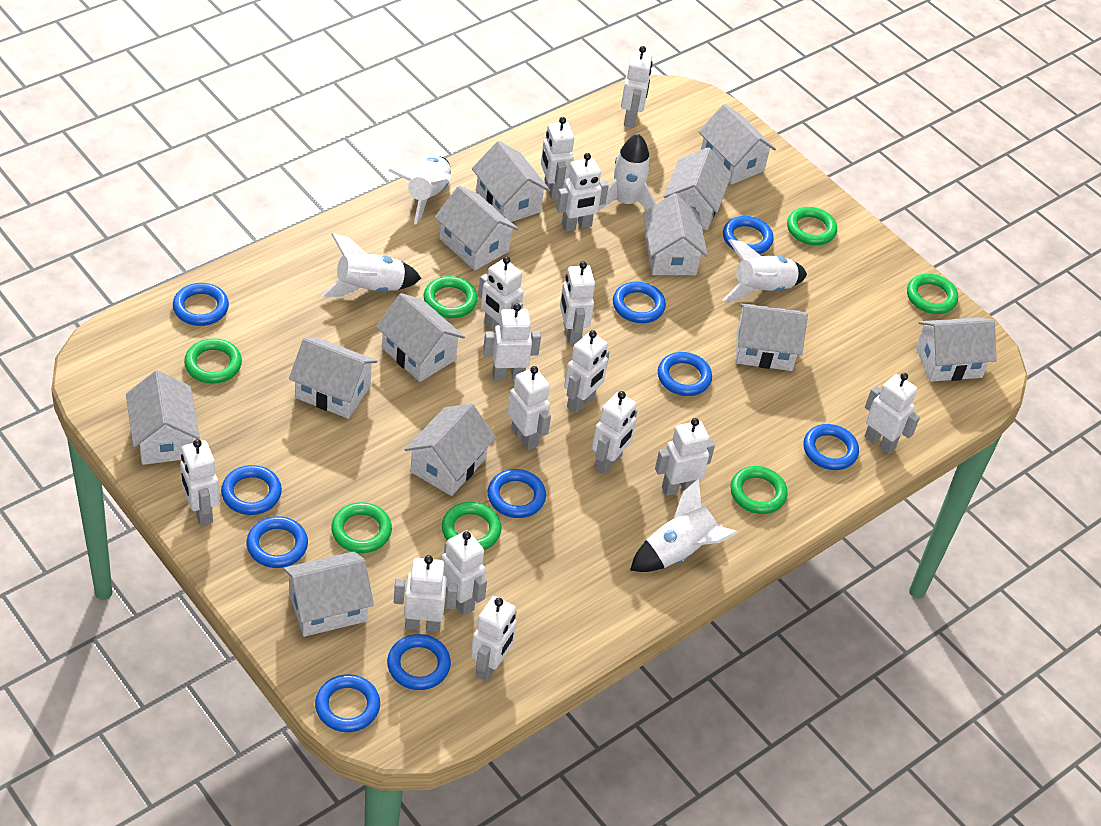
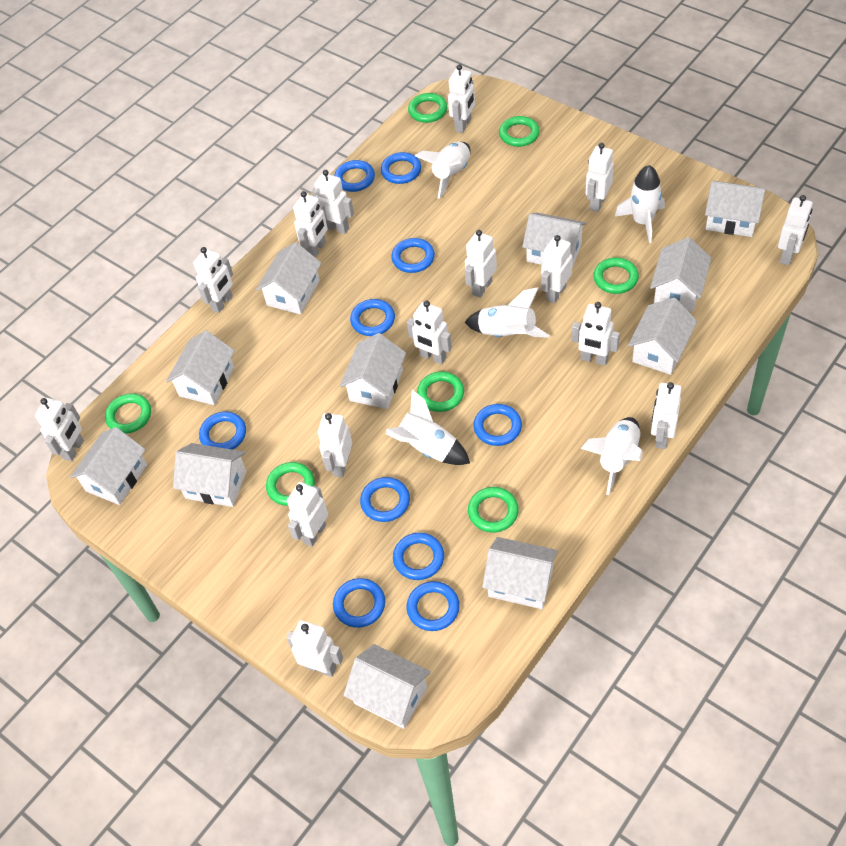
white house: 12 -> 11

